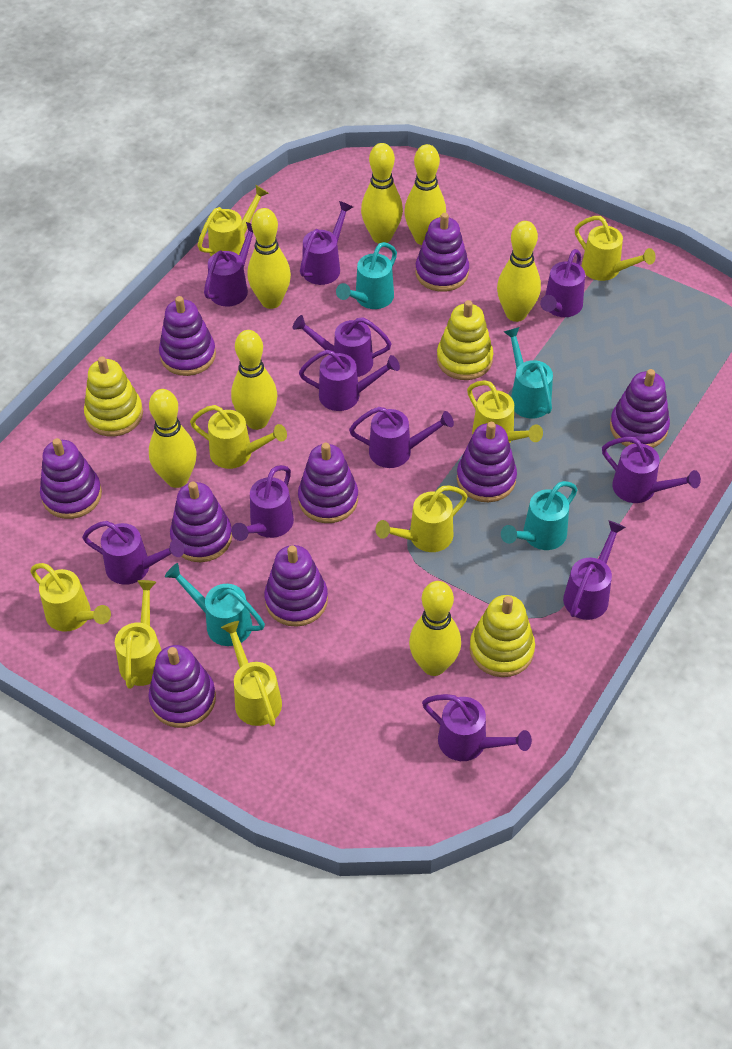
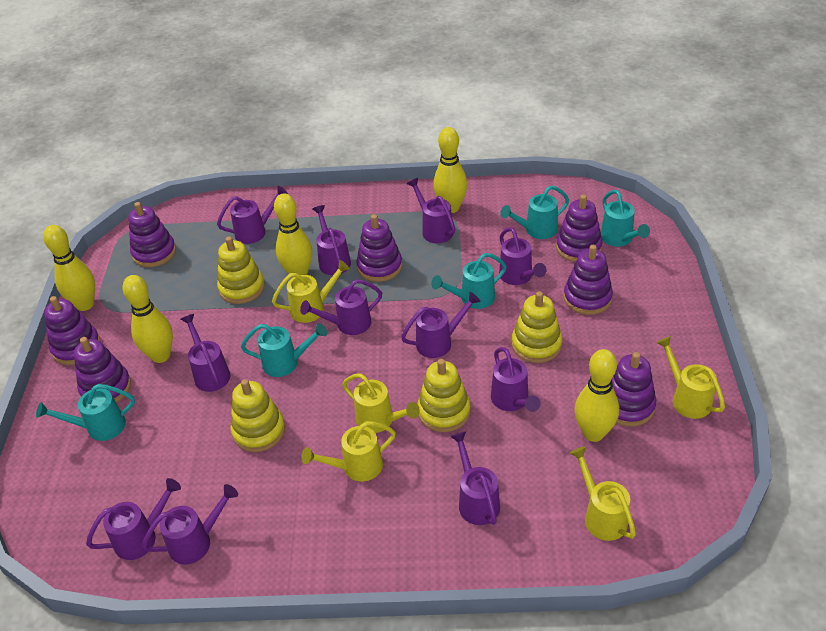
purple stacking toy: 9 -> 7
turquoise watering can: 4 -> 5
yellow bowling pin: 7 -> 5
yellow stacking toy: 3 -> 4
yellow watering can: 8 -> 5

